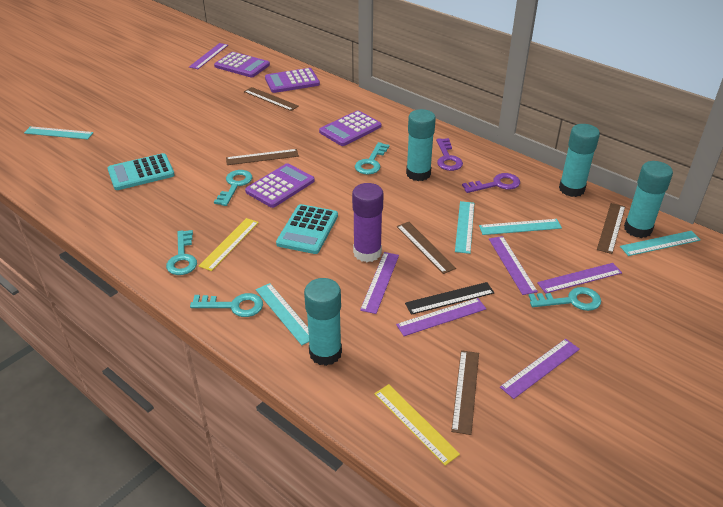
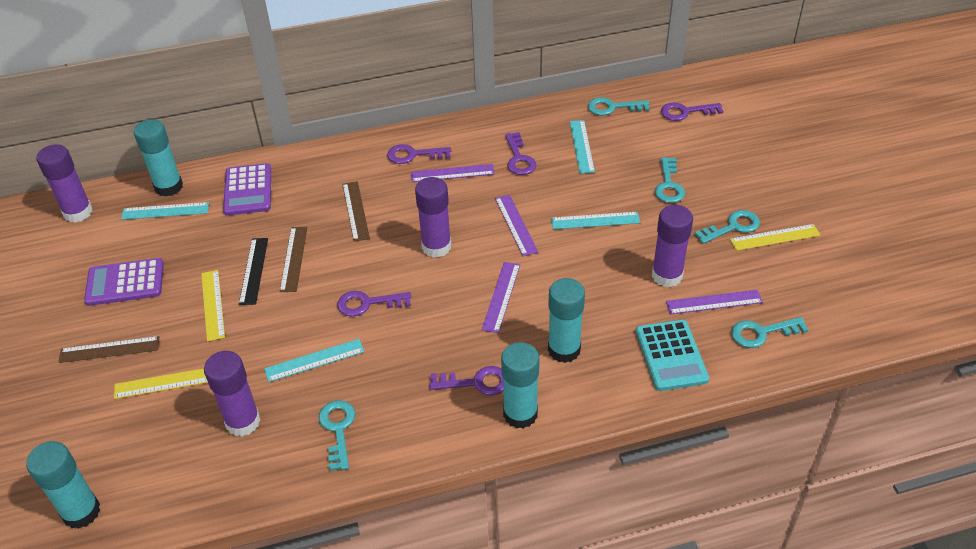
brown ruler: 5 -> 3
purple calculator: 4 -> 2
purple glue stick: 1 -> 4
purple key: 2 -> 5
purple ruler: 6 -> 4
turquoise calculator: 2 -> 1
turquoise ruler: 5 -> 4
yellow ruler: 2 -> 3

